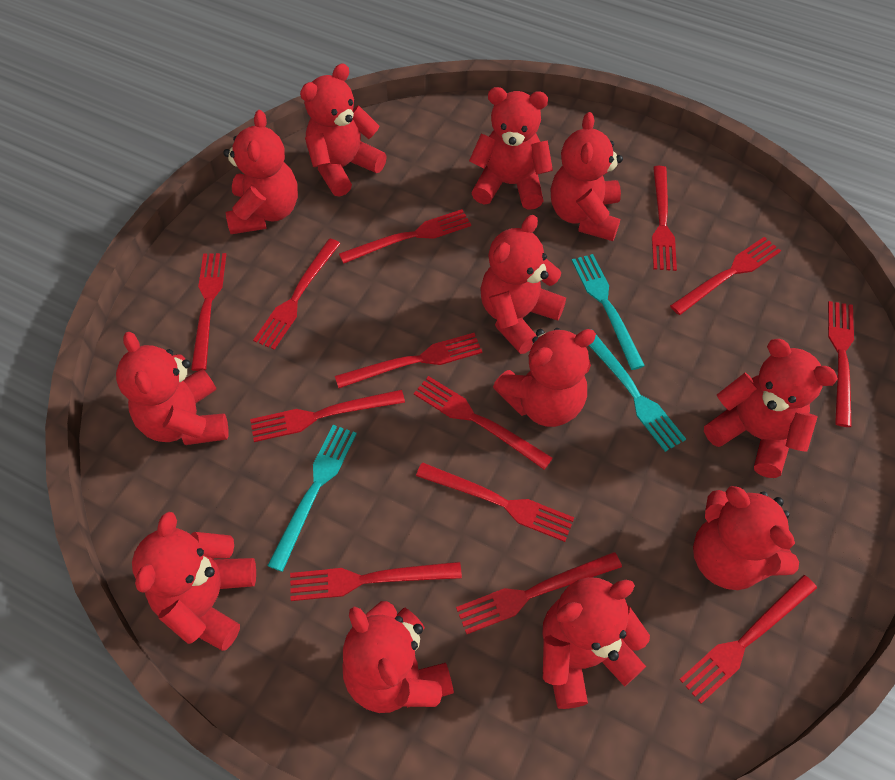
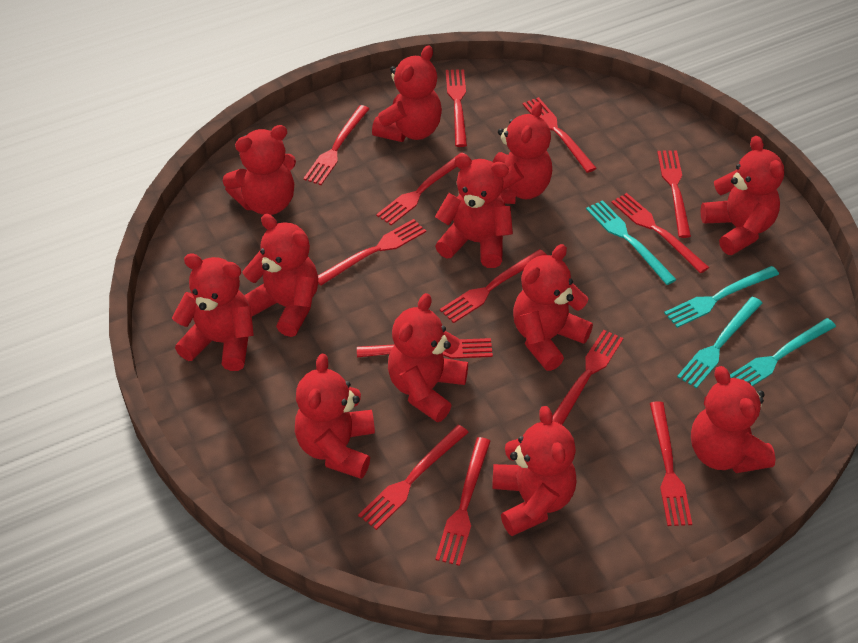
turquoise fork: 3 -> 4

